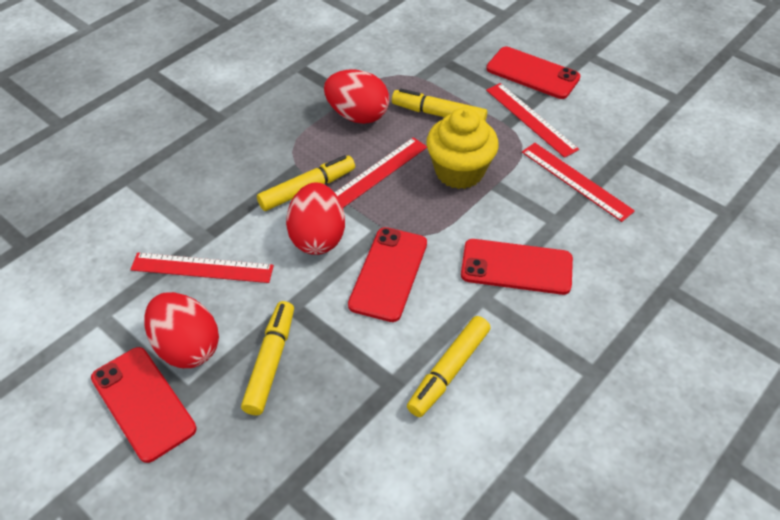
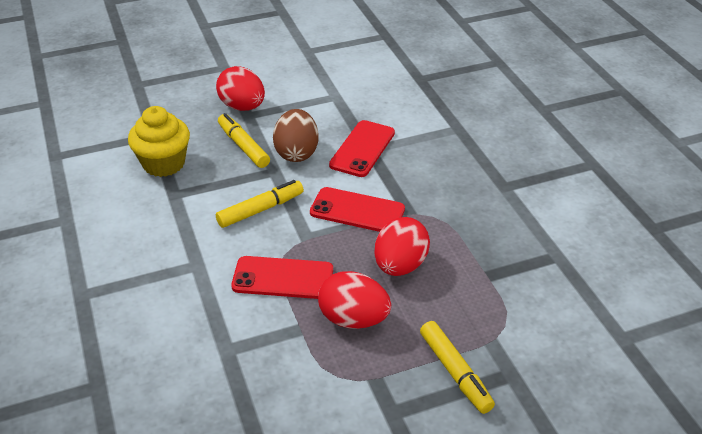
brown egg: 0 -> 1
red phone: 4 -> 3
red ruler: 4 -> 0
yellow marker: 4 -> 3

